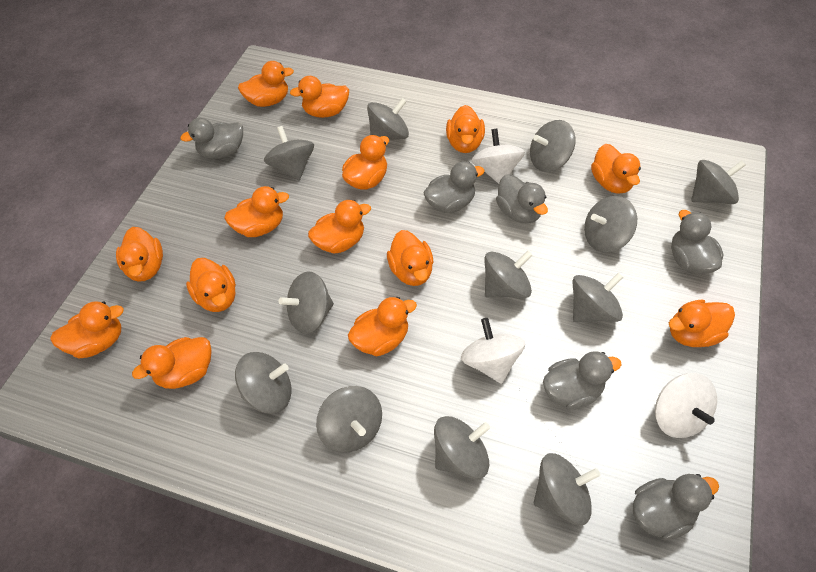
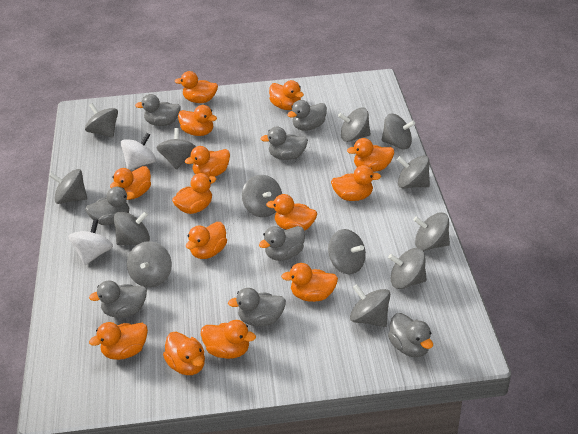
grey duck: 6 -> 8
grey spinning top: 12 -> 13
white spinning top: 3 -> 2

